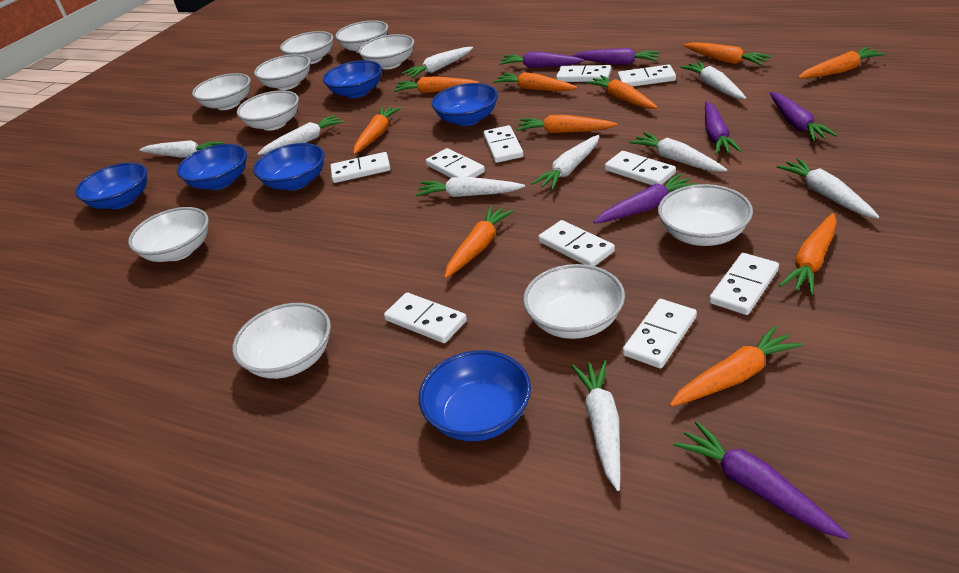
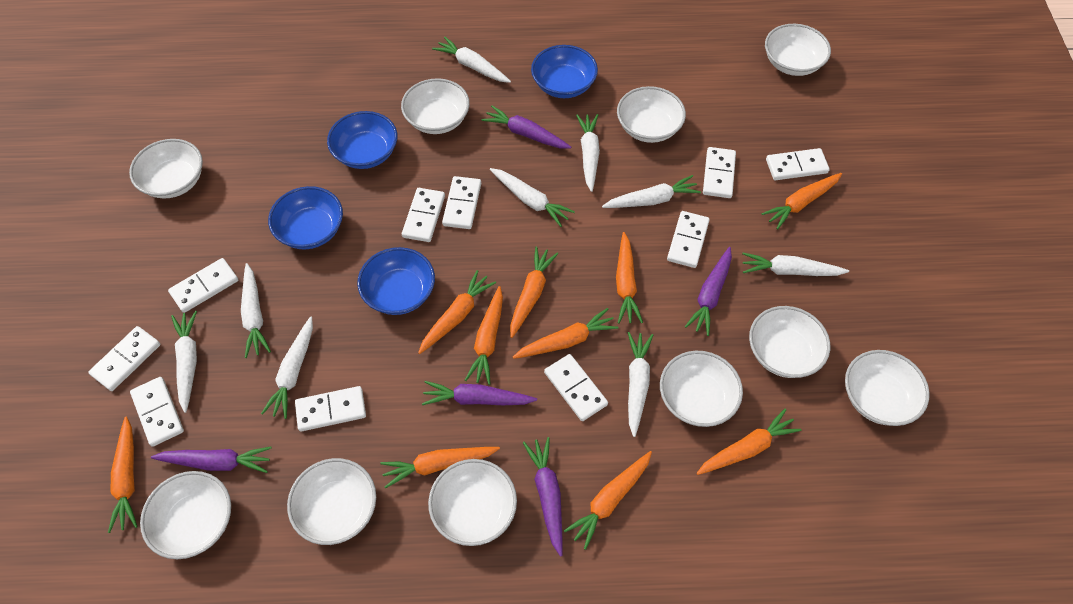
blue bowl: 6 -> 4
purple carrot: 6 -> 5

